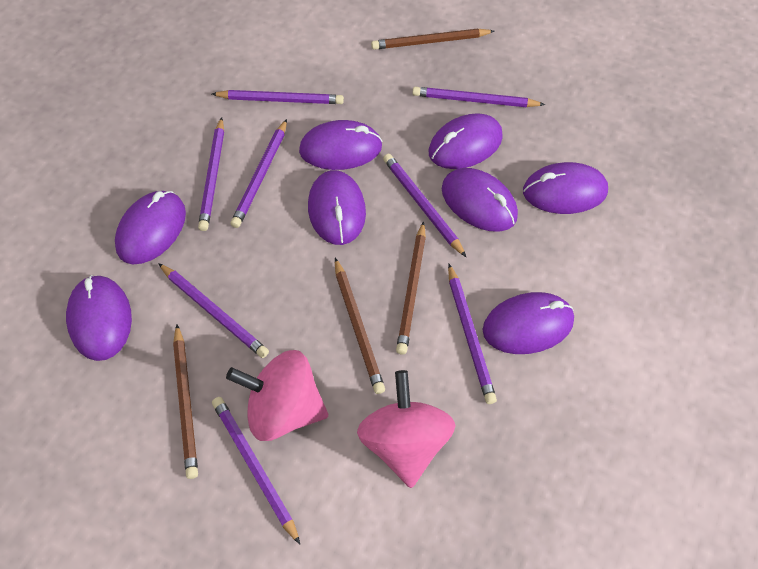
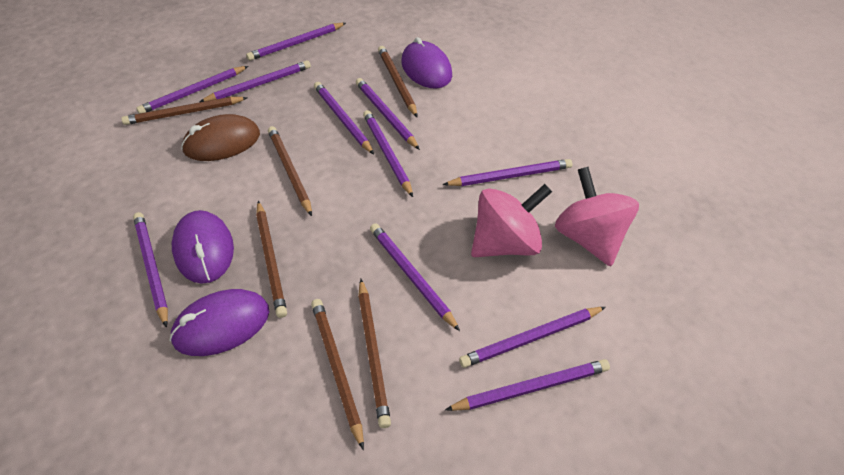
brown mouse: 0 -> 1
brown pencil: 4 -> 6
purple mouse: 8 -> 3
purple pencil: 8 -> 11

